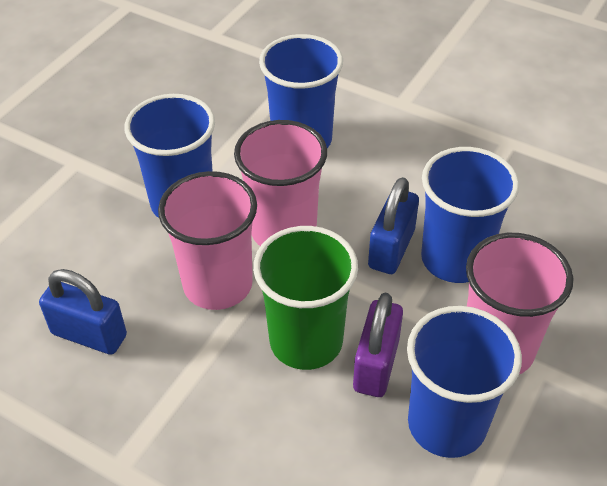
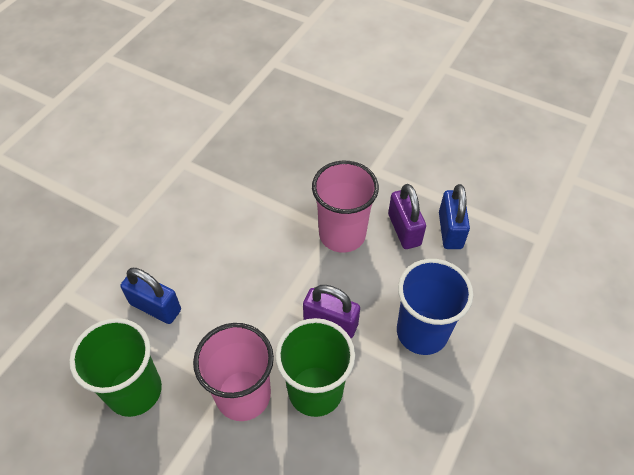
blue cup: 4 -> 1
green cup: 1 -> 2
pink cup: 3 -> 2
purple padlock: 1 -> 2

